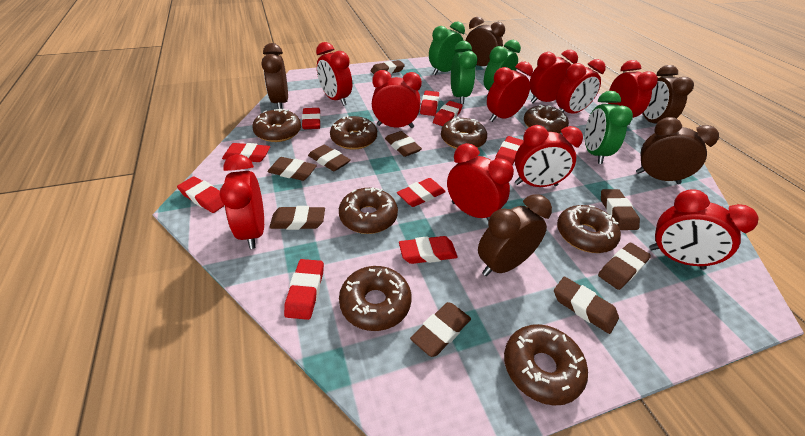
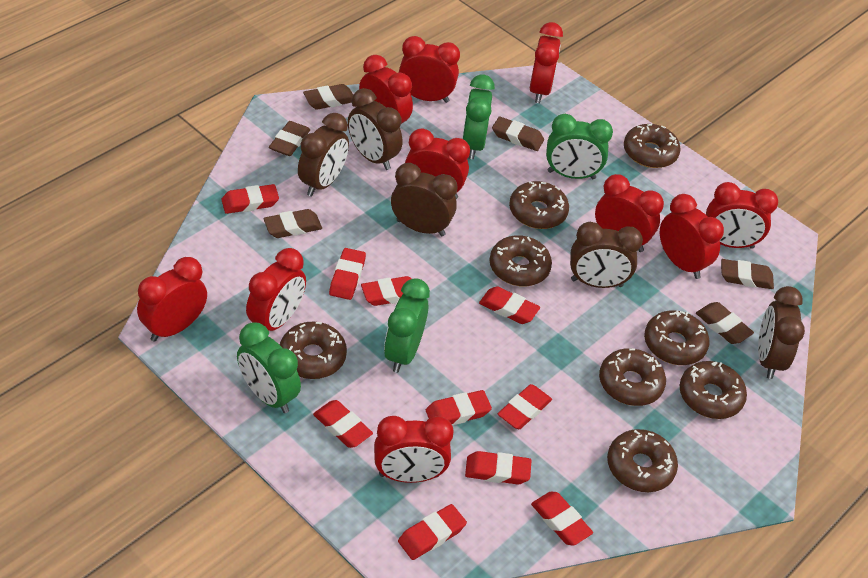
brown eraser: 9 -> 6
red eraser: 9 -> 10

